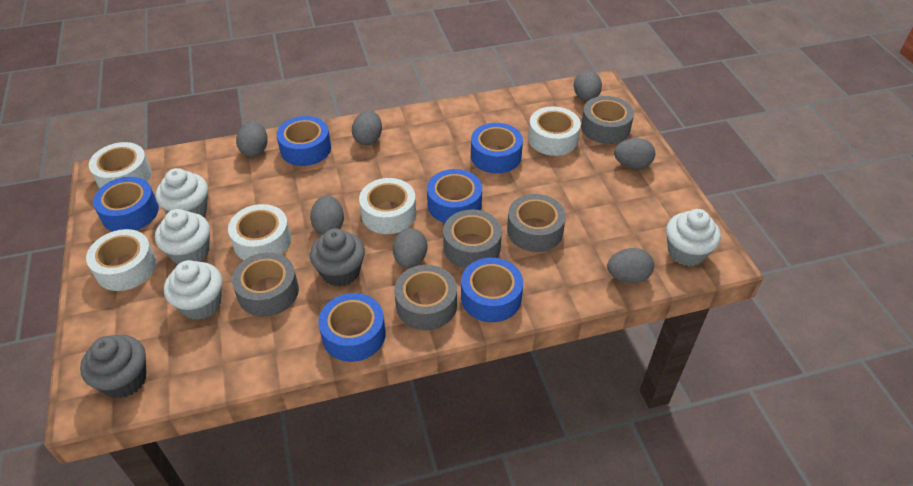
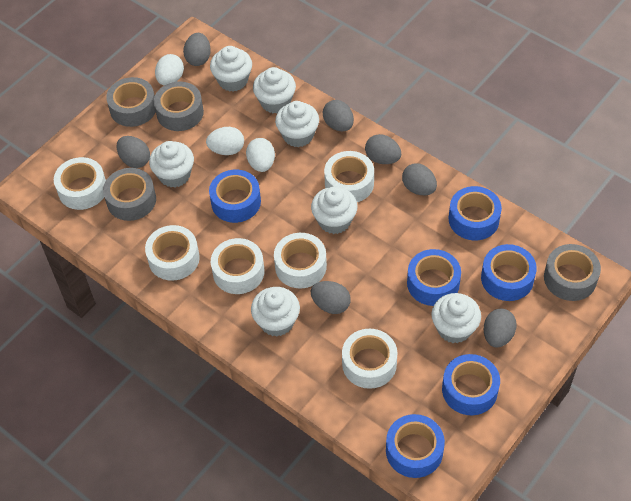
grey cupcake: 2 -> 0
grey tape: 5 -> 4
white cupcake: 4 -> 7
white egg: 0 -> 3
white tape: 5 -> 6

